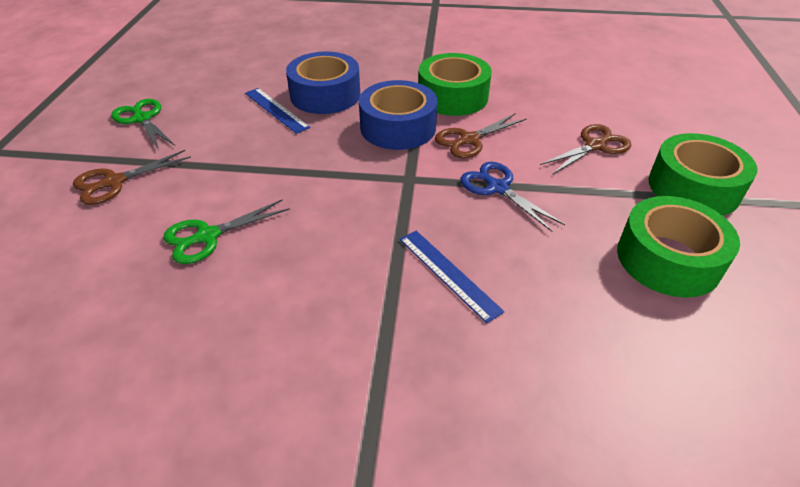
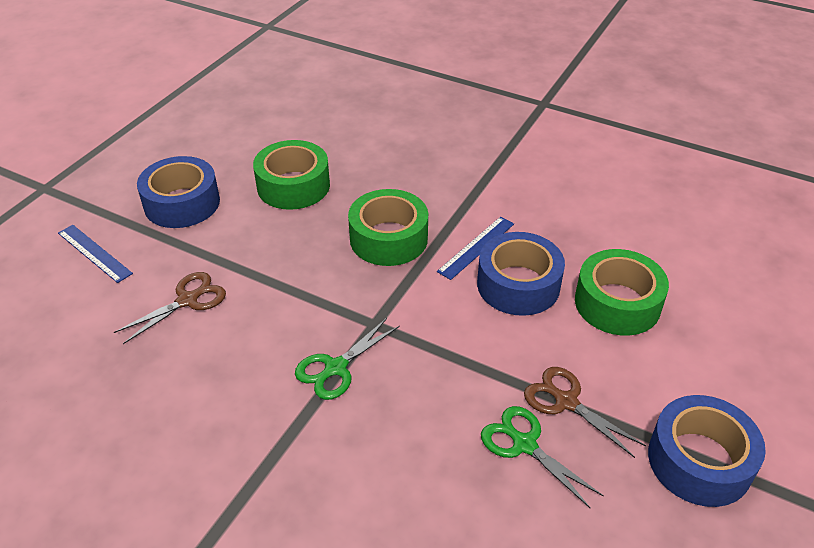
blue scissors: 1 -> 0
blue tape: 2 -> 3
brown scissors: 3 -> 2

